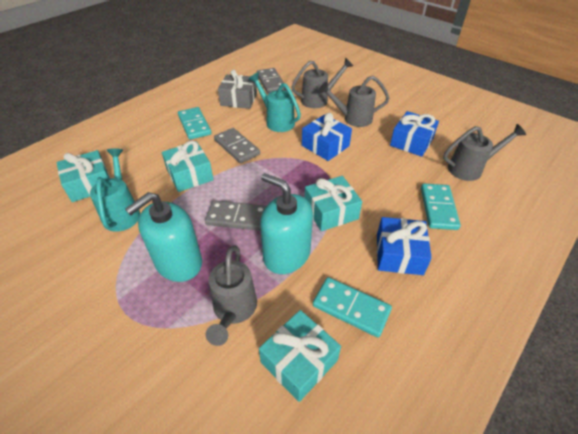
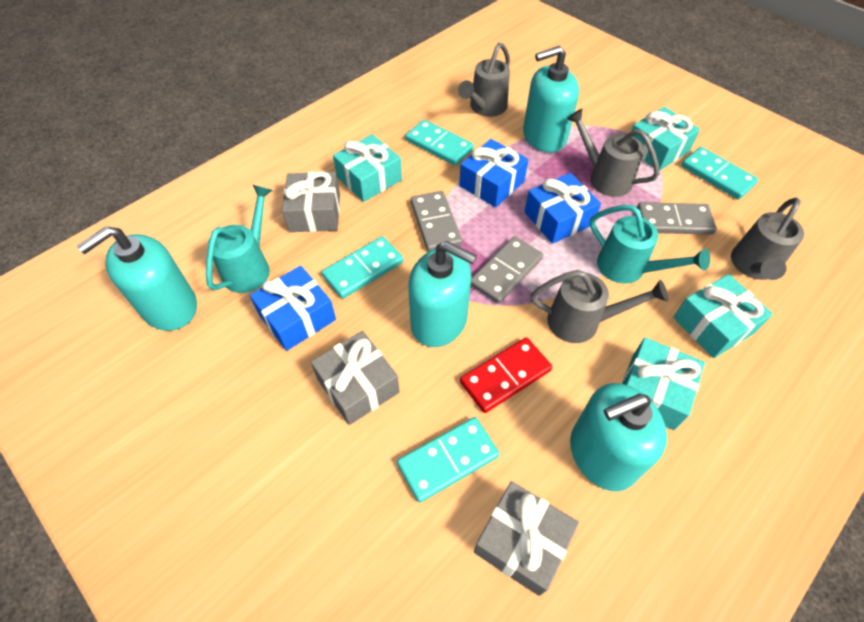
grey gift: 1 -> 3
red domino: 0 -> 1
turquoise domino: 3 -> 4
turquoise soap dispenser: 2 -> 4

